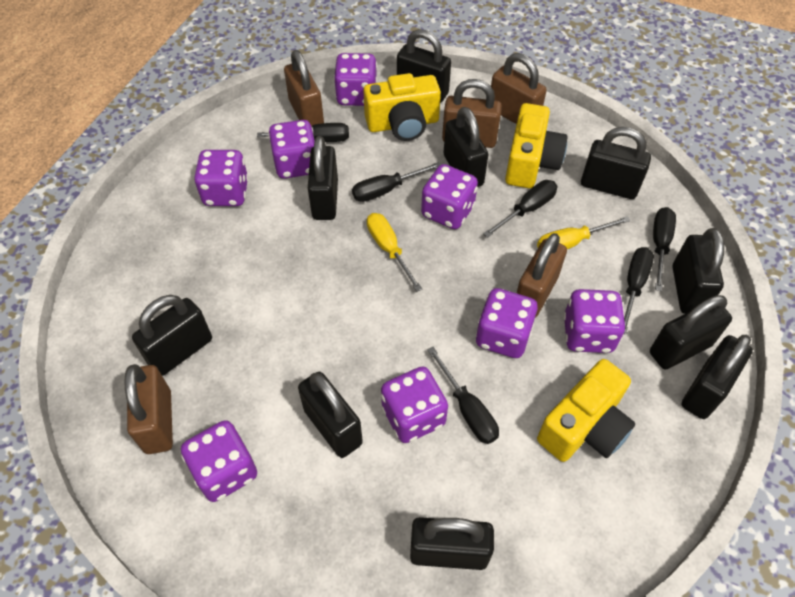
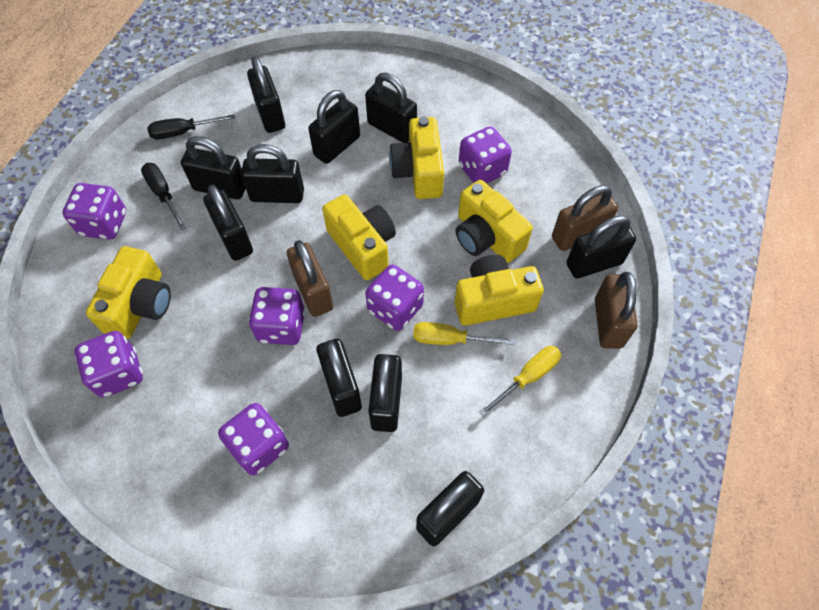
black screwdriver: 6 -> 2
brown padlock: 5 -> 3
purple dice: 8 -> 6
yellow camera: 3 -> 5

